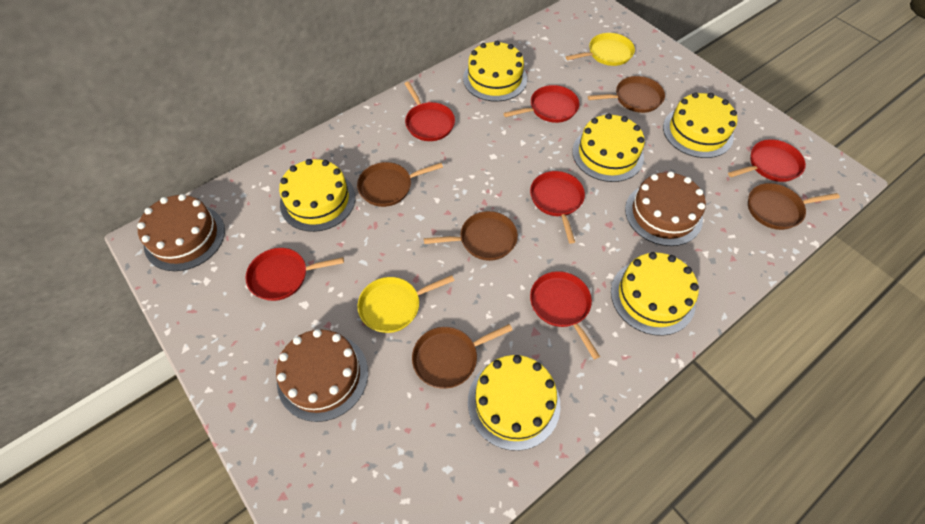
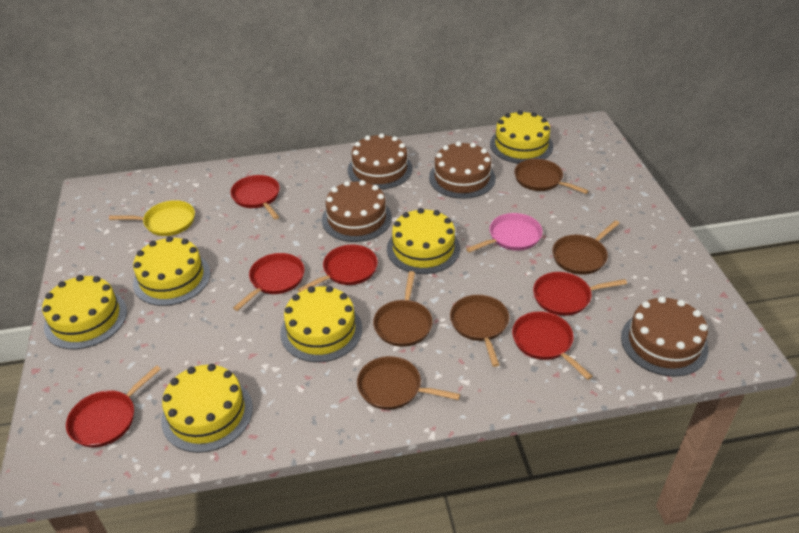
brown cake: 3 -> 4
pink pan: 0 -> 1
yellow pan: 2 -> 1

